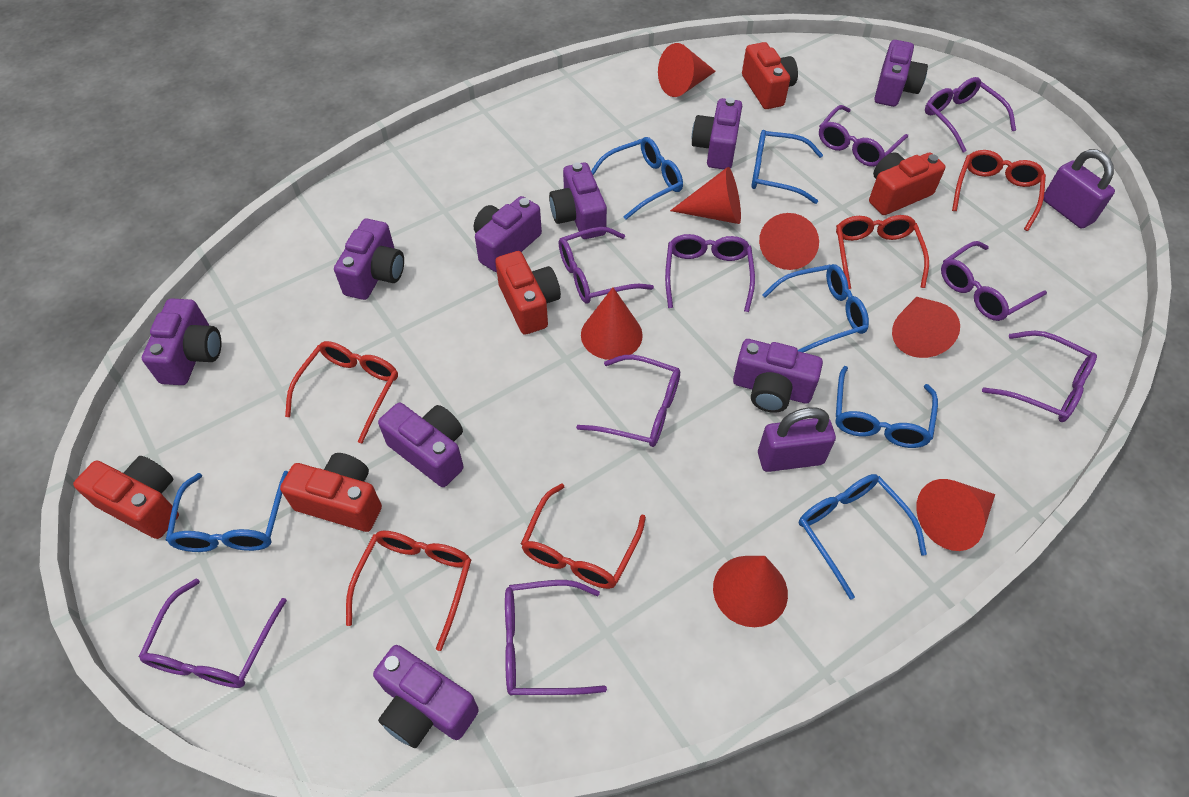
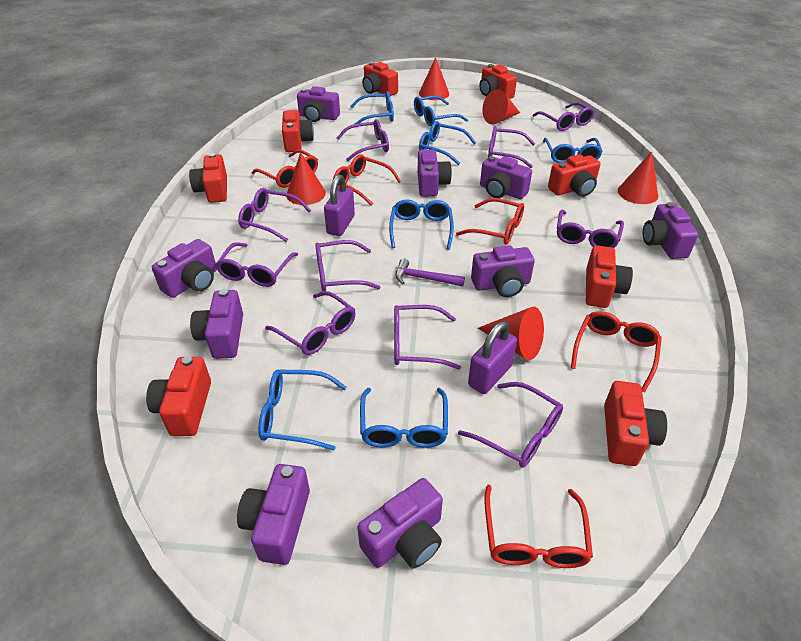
blue glasses: 6 -> 7
purple glasses: 9 -> 10
purple hammer: 0 -> 1
red camera: 5 -> 8
red cone: 7 -> 5

